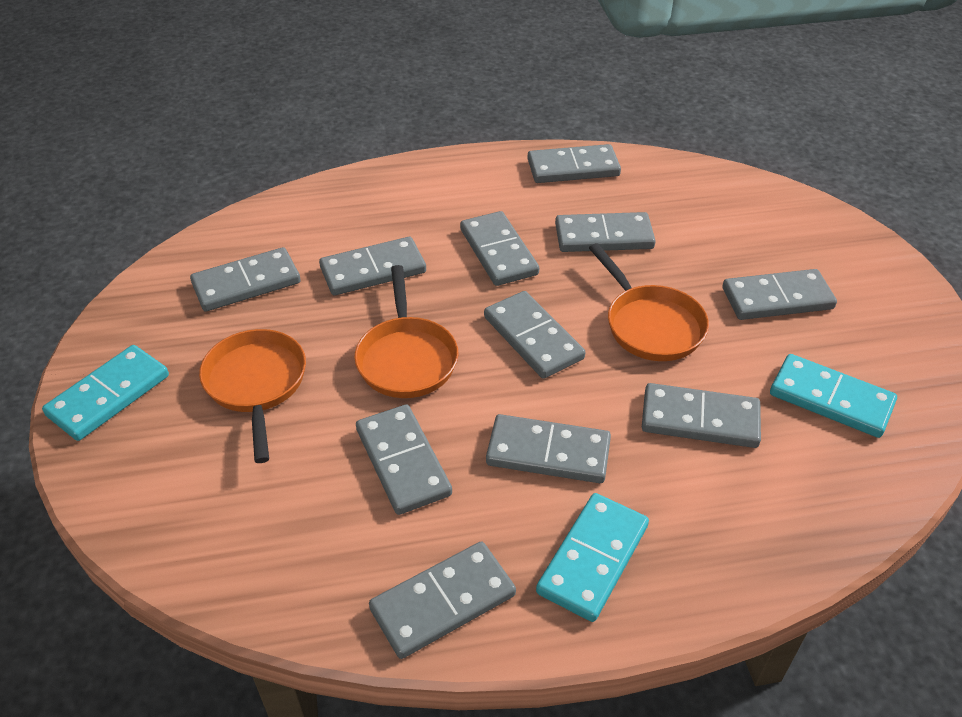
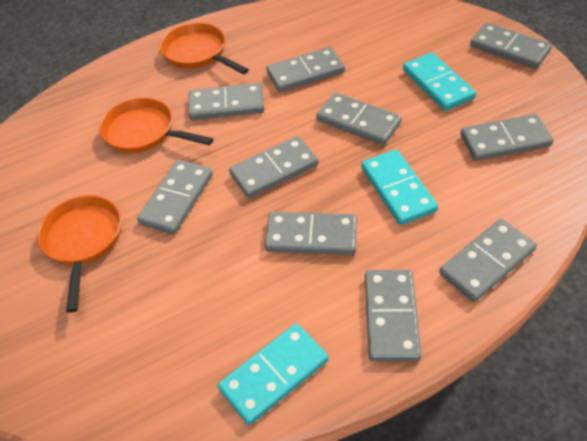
grey domino: 11 -> 10

